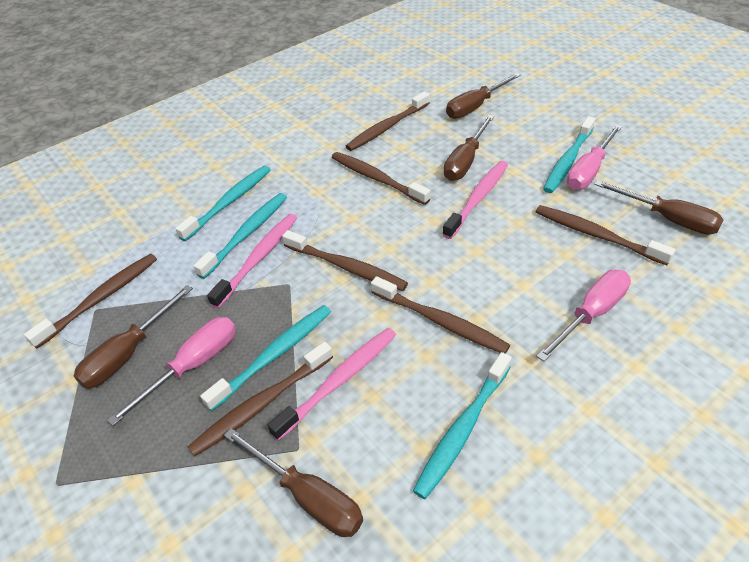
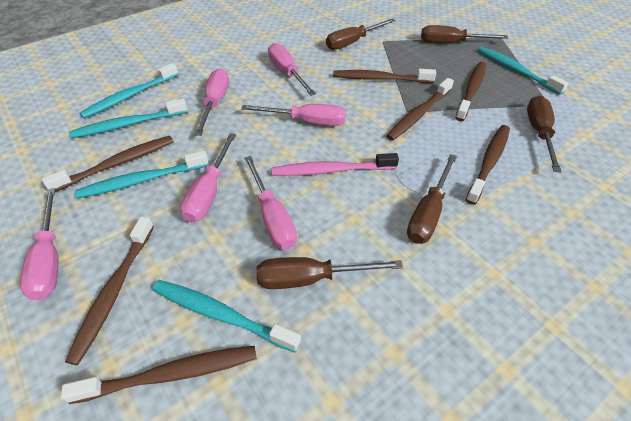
pink screwdriver: 3 -> 6
pink toothbrush: 3 -> 1

